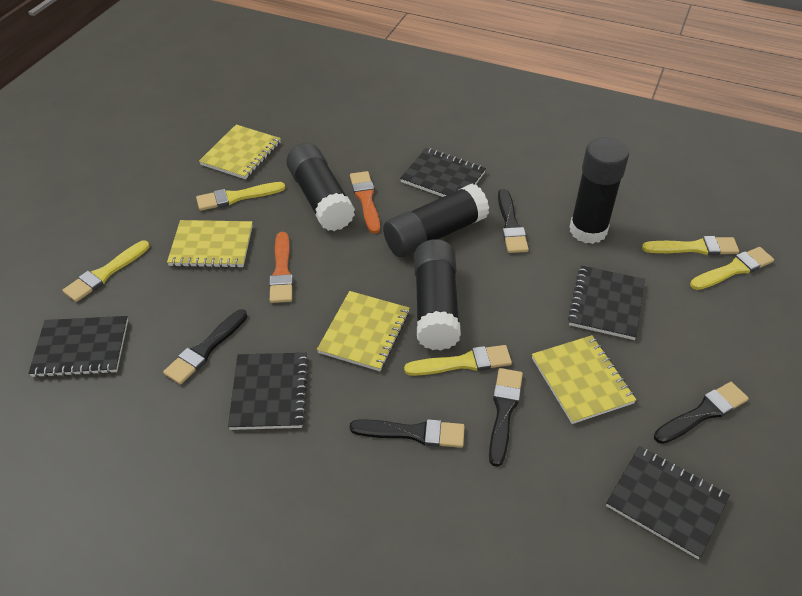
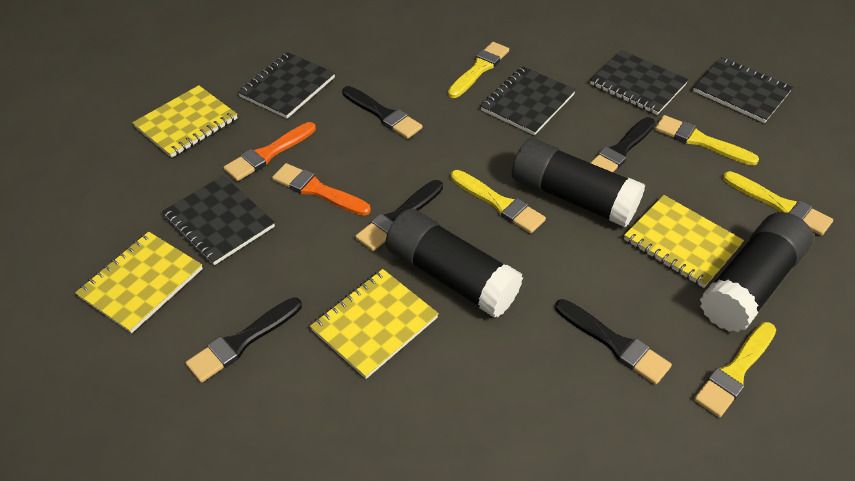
black glue stick: 4 -> 3

